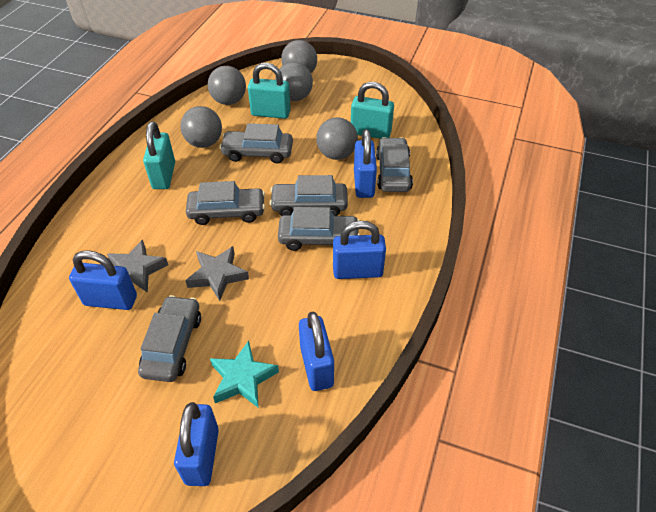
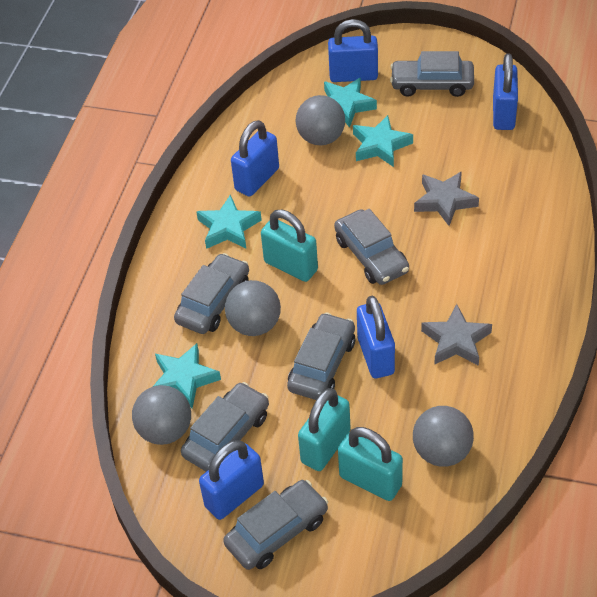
grey ball: 5 -> 4
turquoise star: 1 -> 4

